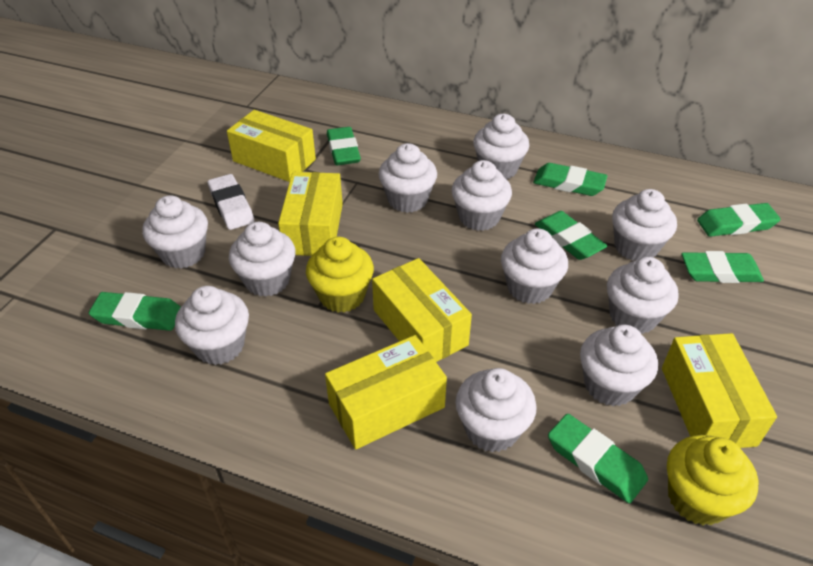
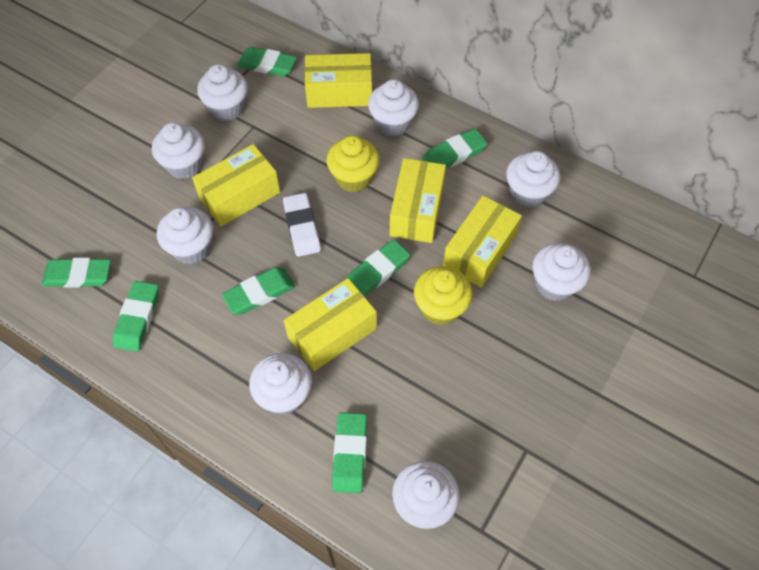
white cupcake: 11 -> 8

